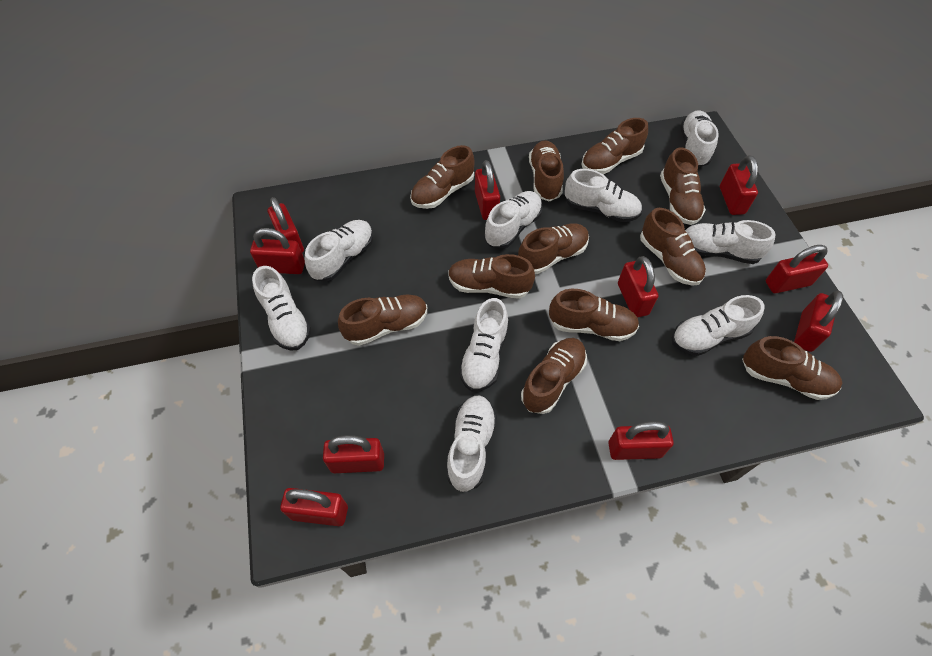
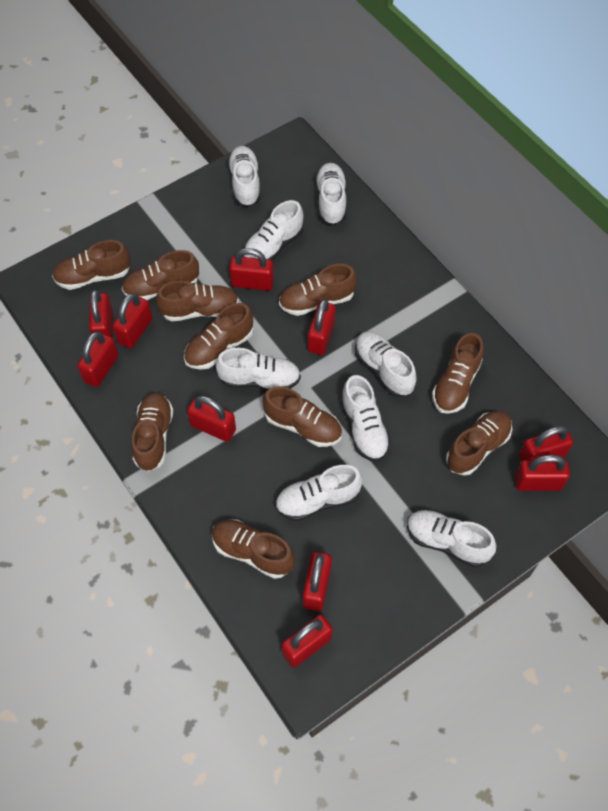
brown shoe: 11 -> 10
white shoe: 9 -> 8

